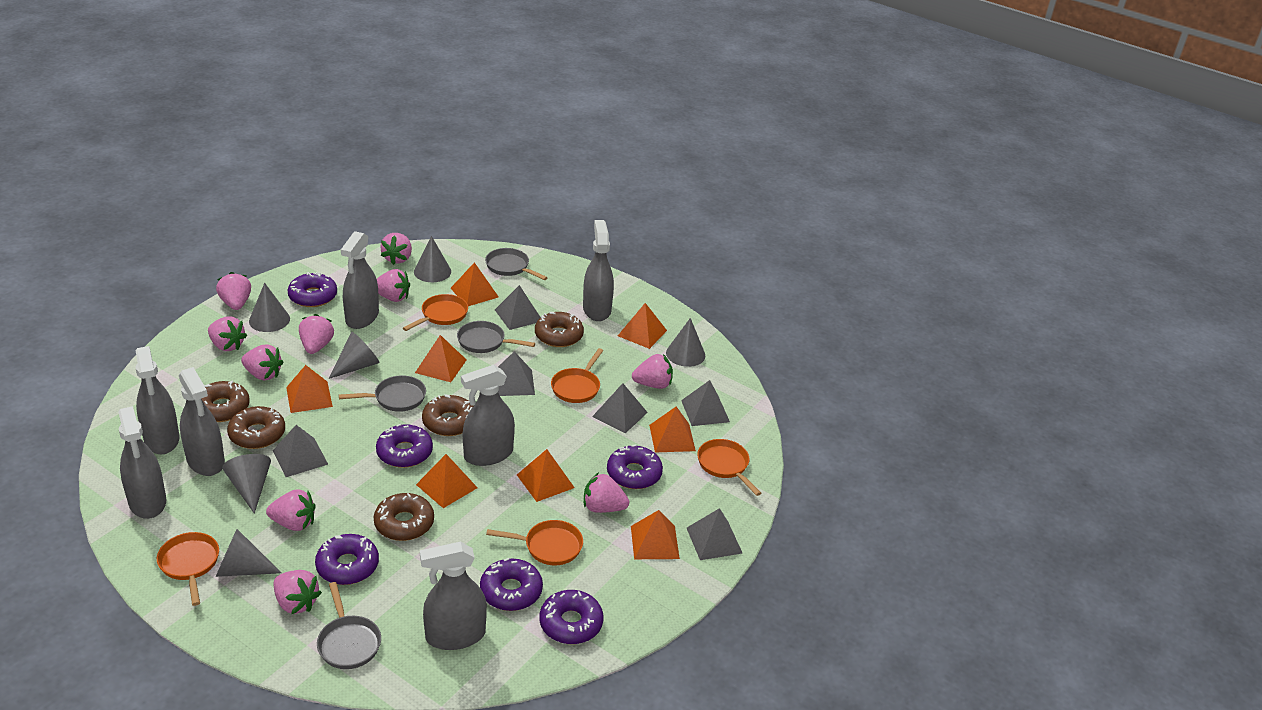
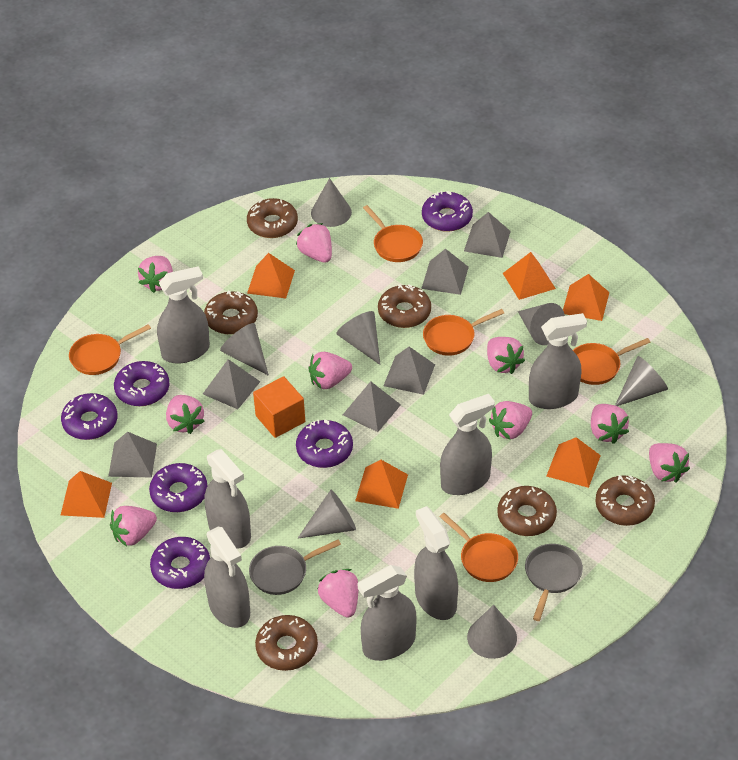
brown donut: 5 -> 6
grey cone: 6 -> 7
grey pan: 4 -> 2
orange cube: 0 -> 1
orange pyramid: 8 -> 6

